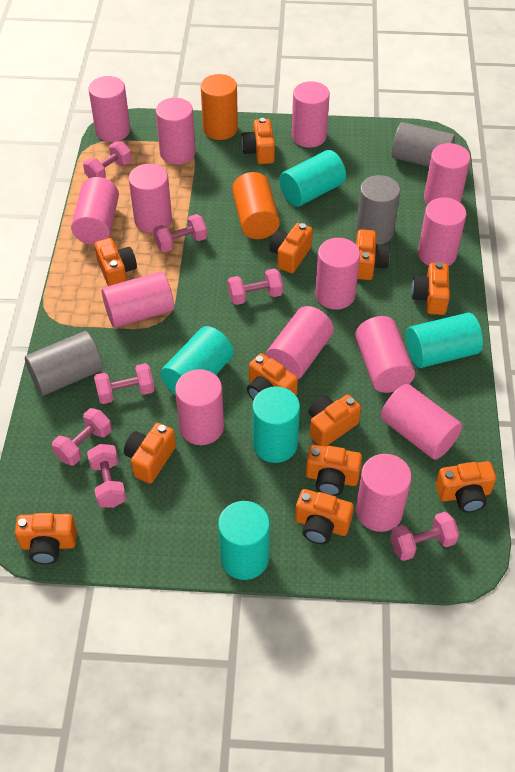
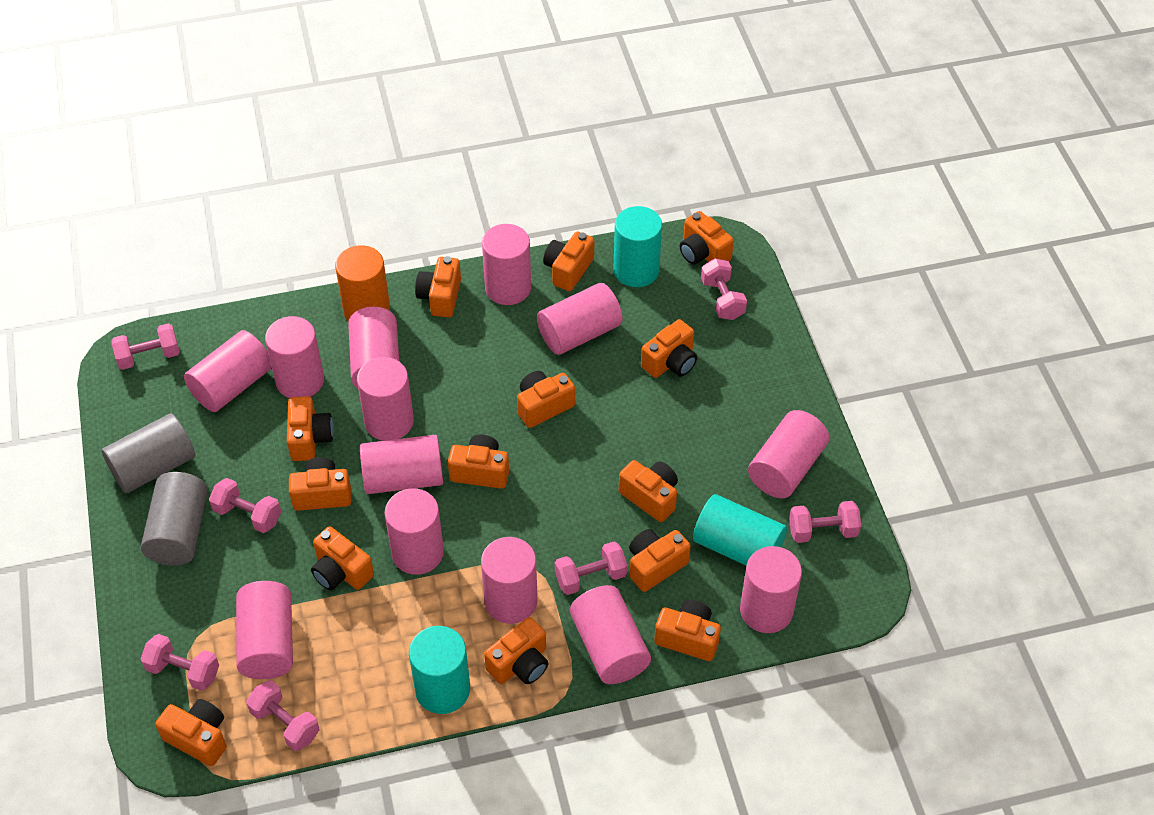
grey cylinder: 3 -> 2
orange camera: 12 -> 14
orange cylinder: 2 -> 1
pink cylinder: 14 -> 13
turquoise cylinder: 5 -> 3

